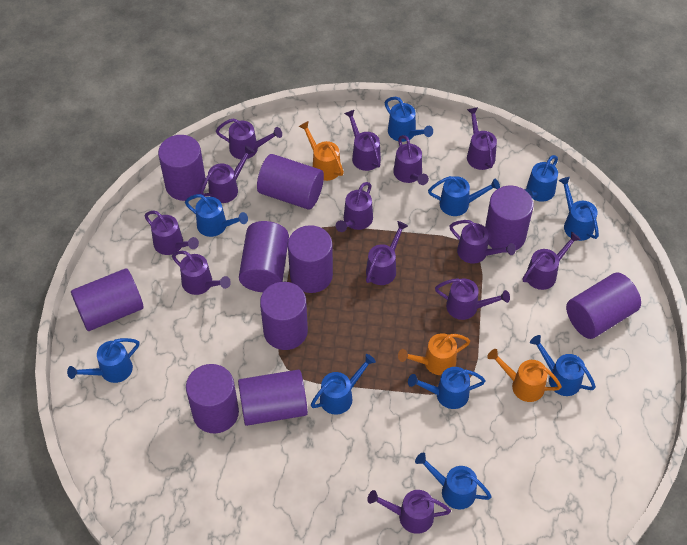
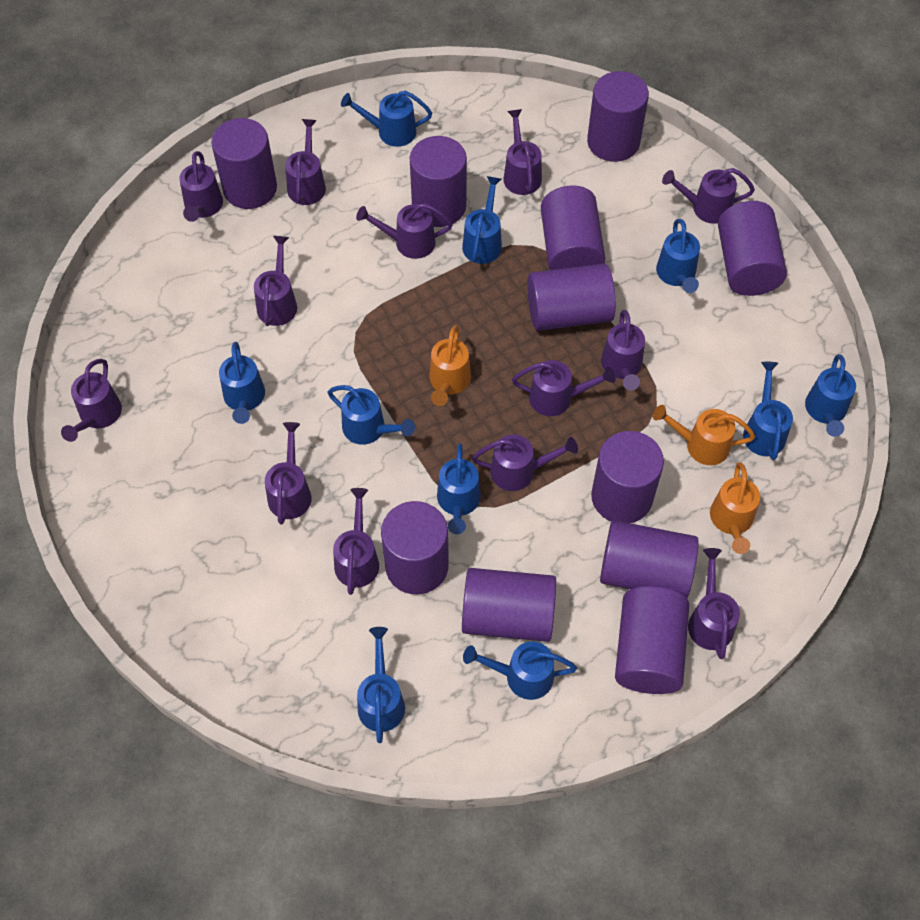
purple cylinder: 10 -> 11

